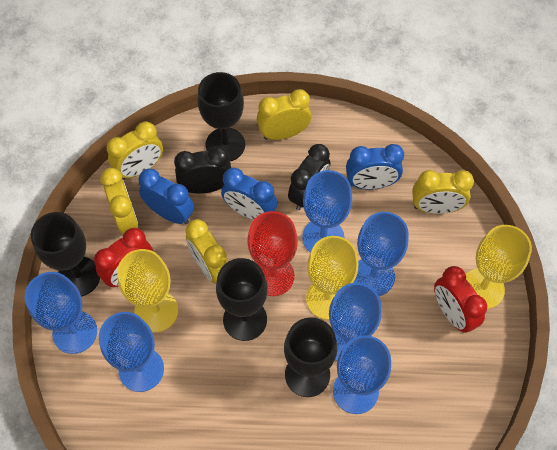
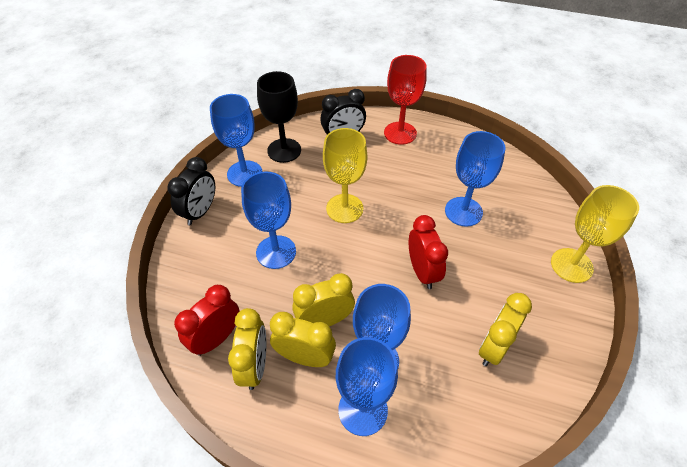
black goblet: 4 -> 1
blue clock: 3 -> 0
blue goblet: 6 -> 5
yellow clock: 5 -> 4
yellow goblet: 3 -> 2

